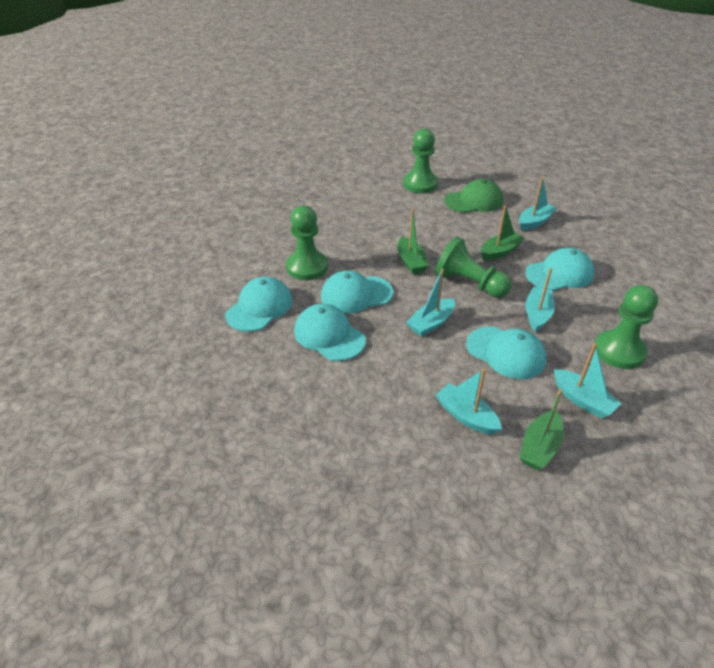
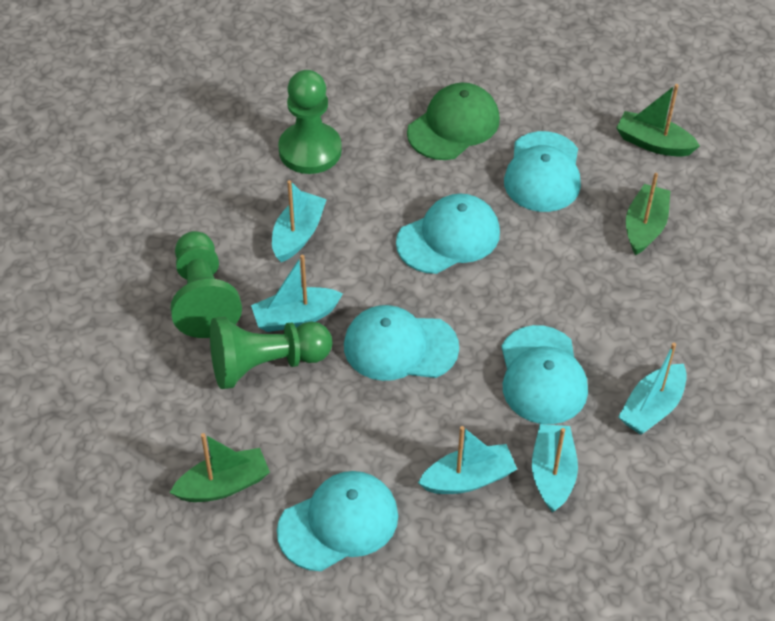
green pawn: 4 -> 3

